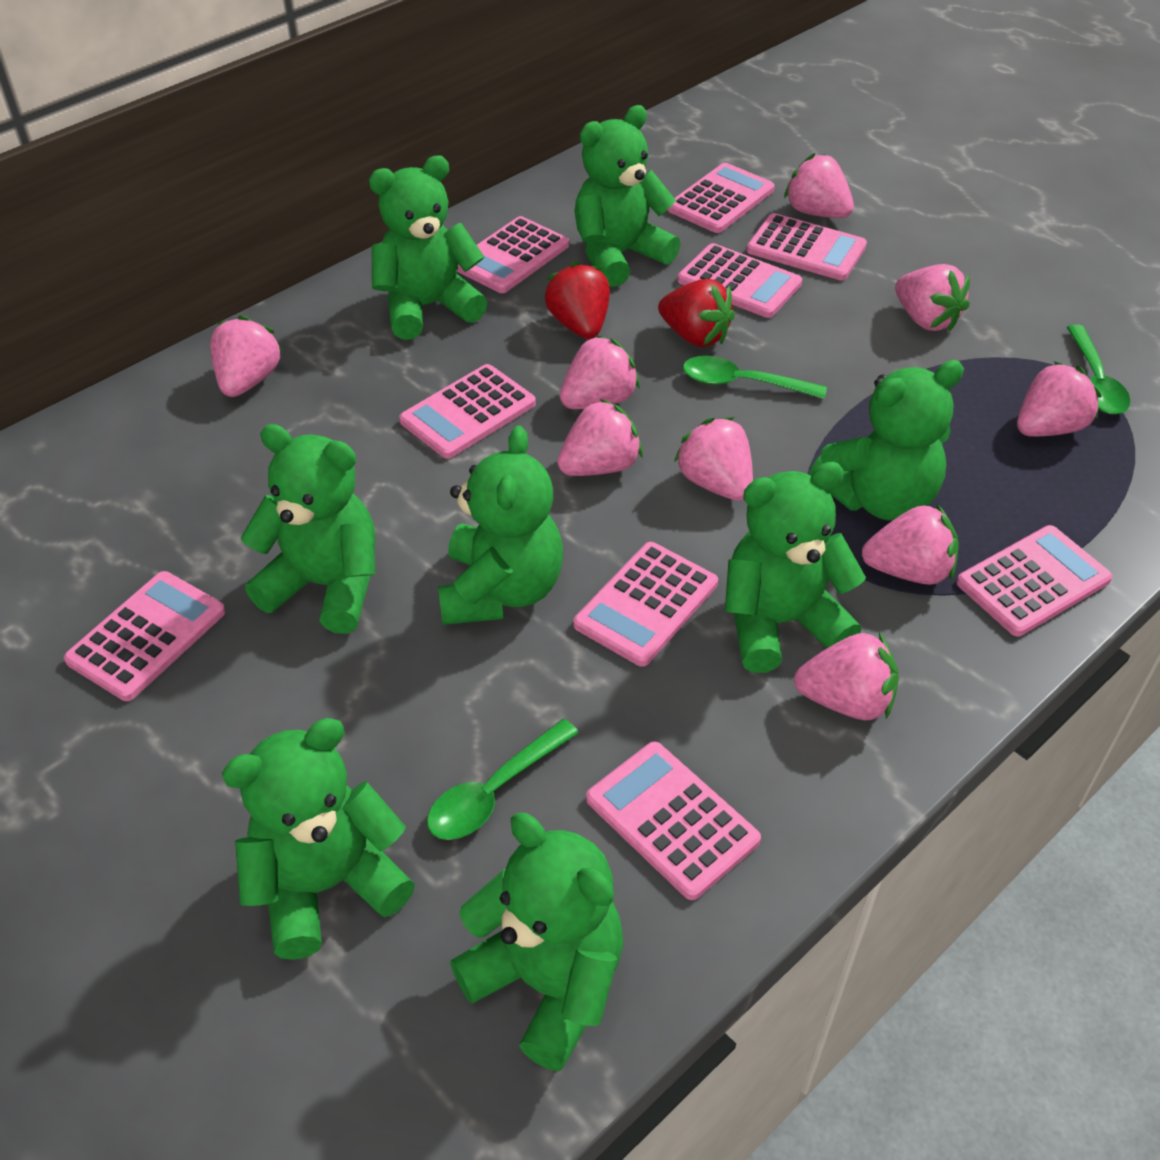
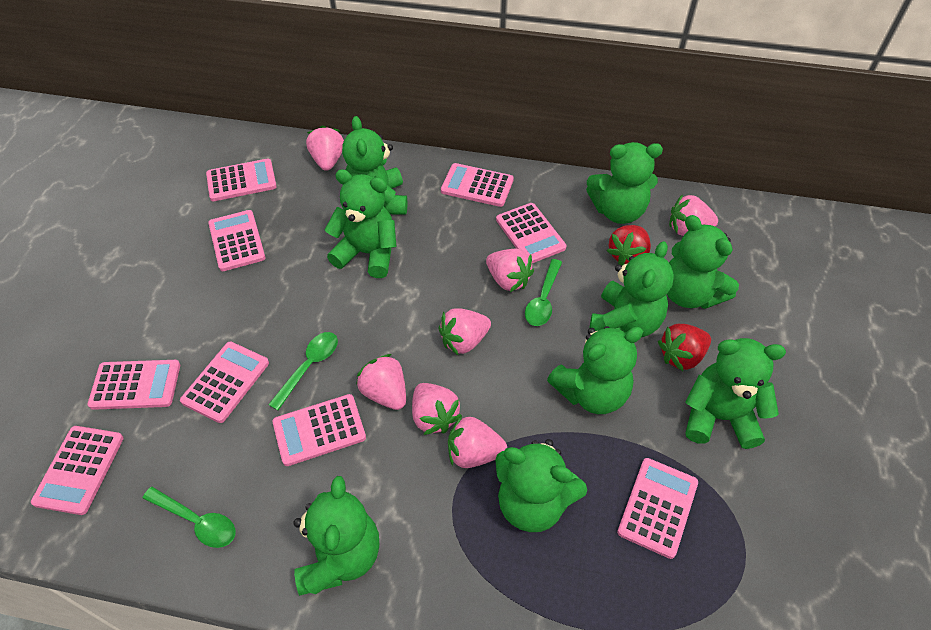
green teddy bear: 8 -> 9
pink strawberry: 9 -> 7

